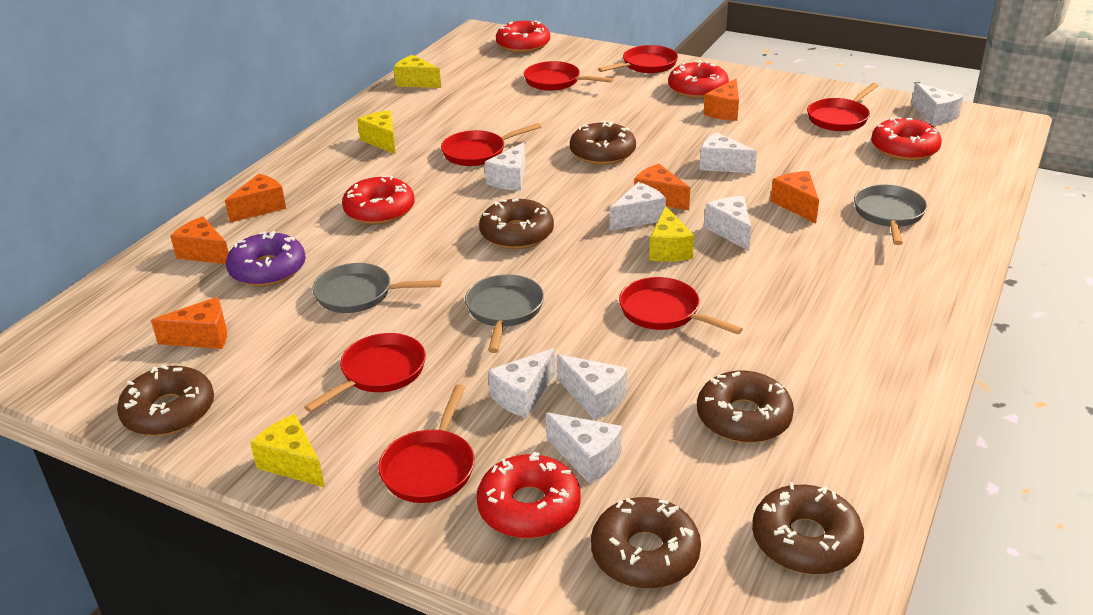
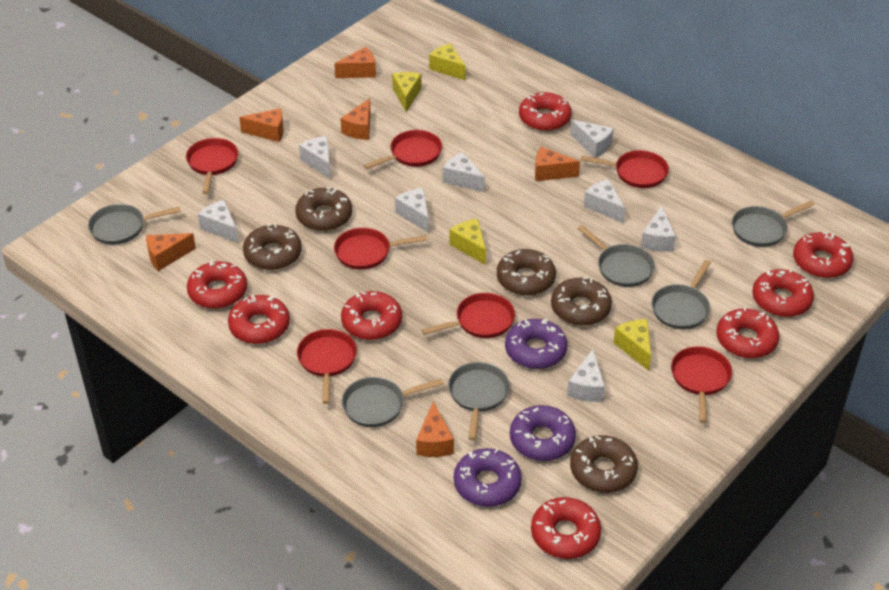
brown donut: 6 -> 5
grey pan: 3 -> 6
purple donut: 1 -> 3
red donut: 5 -> 8

